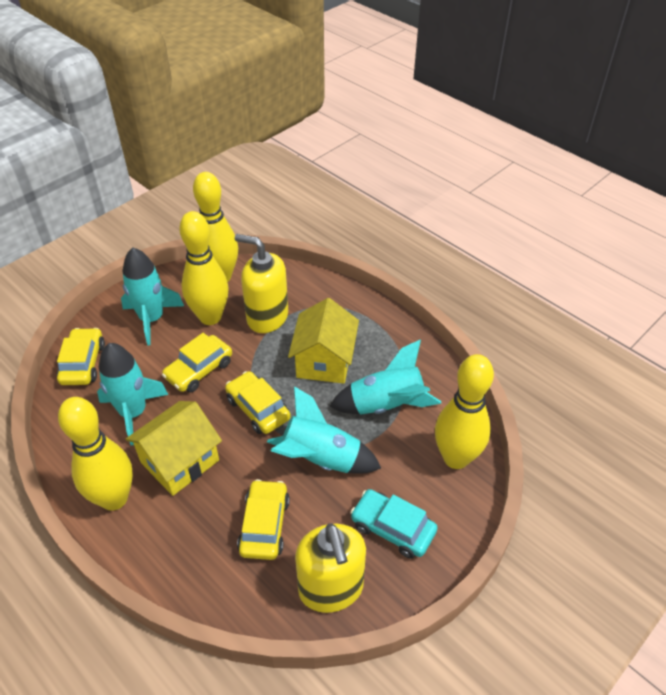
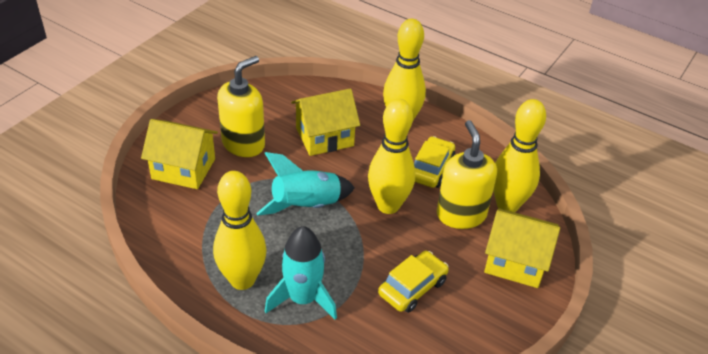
turquoise car: 1 -> 0
turquoise rocket: 4 -> 2
yellow car: 4 -> 2
yellow house: 2 -> 3

